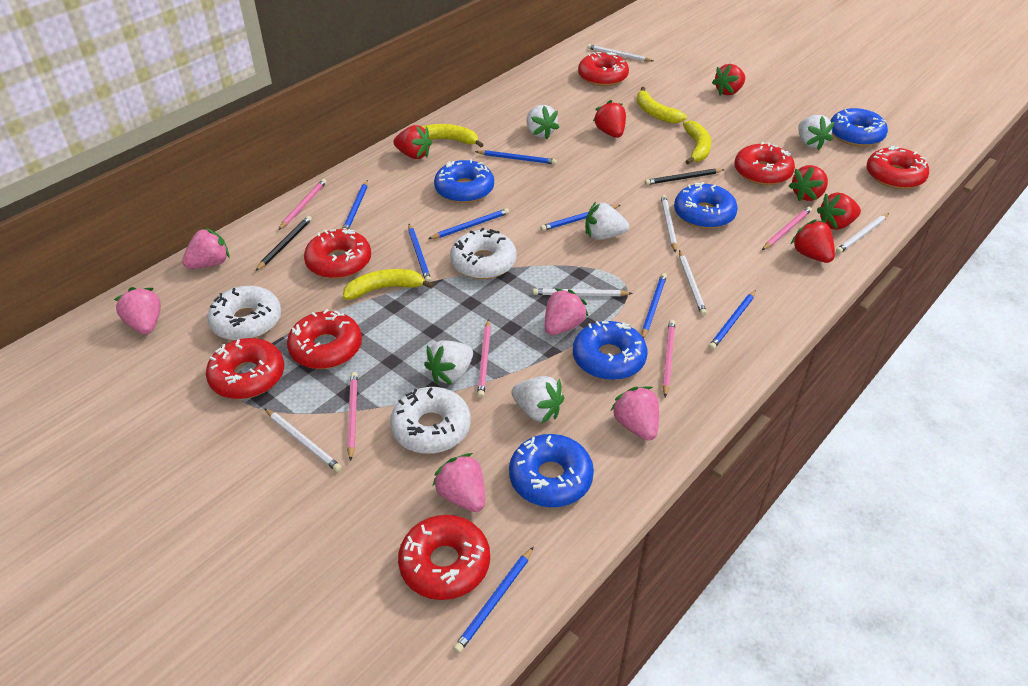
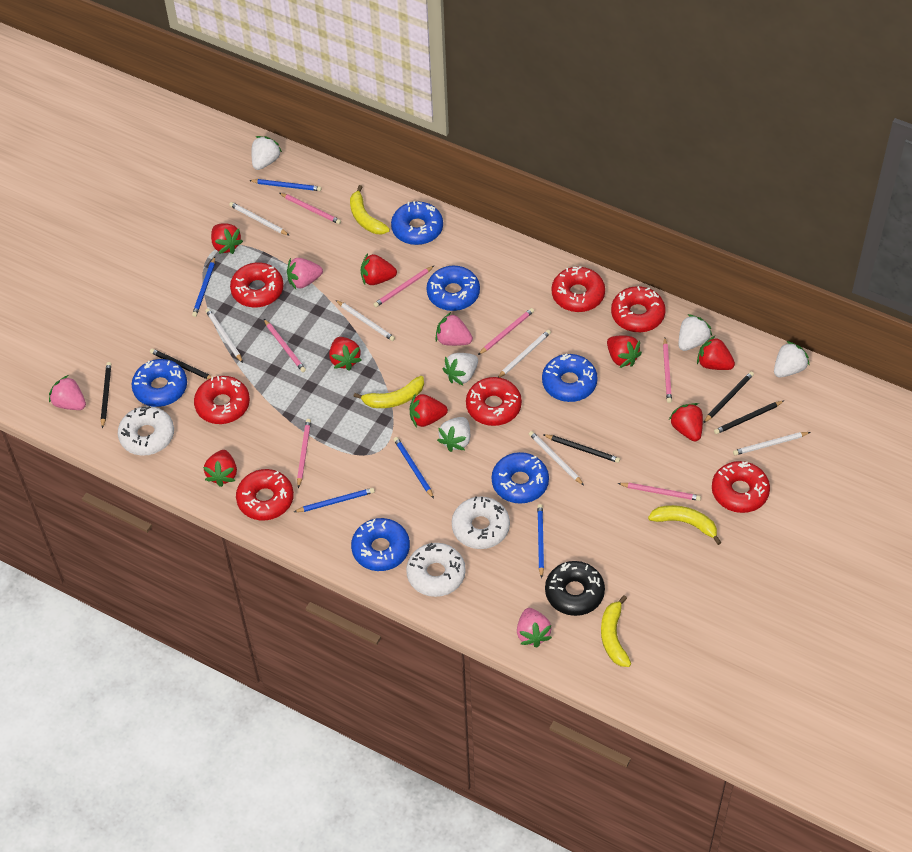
black donut: 0 -> 1
black pencil: 2 -> 5
blue donut: 5 -> 6
blue pencil: 8 -> 5
pink pencil: 5 -> 7
pink strawberry: 5 -> 4
red strawberry: 6 -> 8

